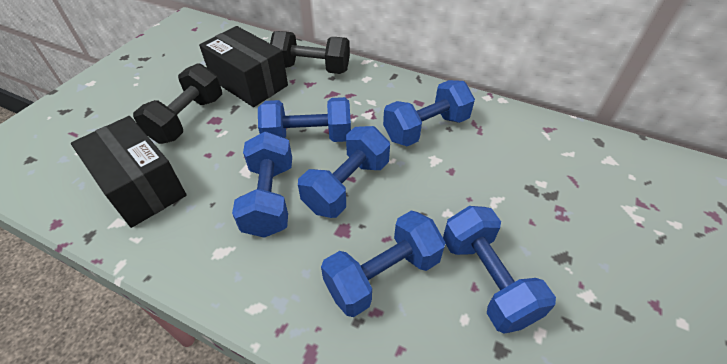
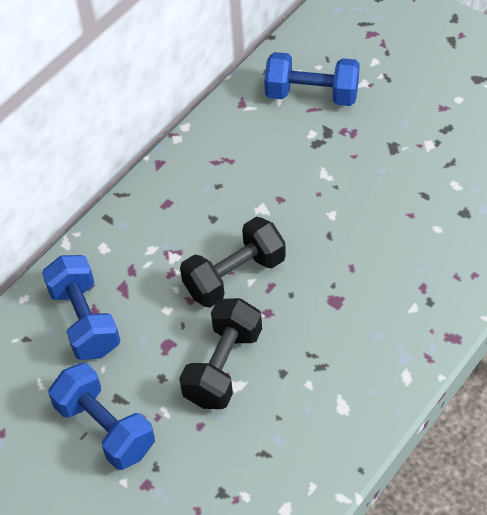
black box: 2 -> 0
blue dumbbell: 6 -> 3

